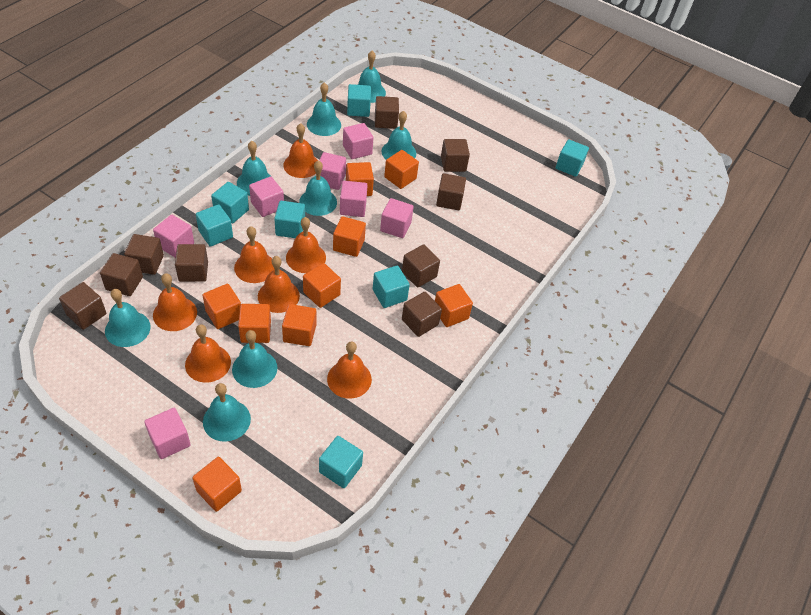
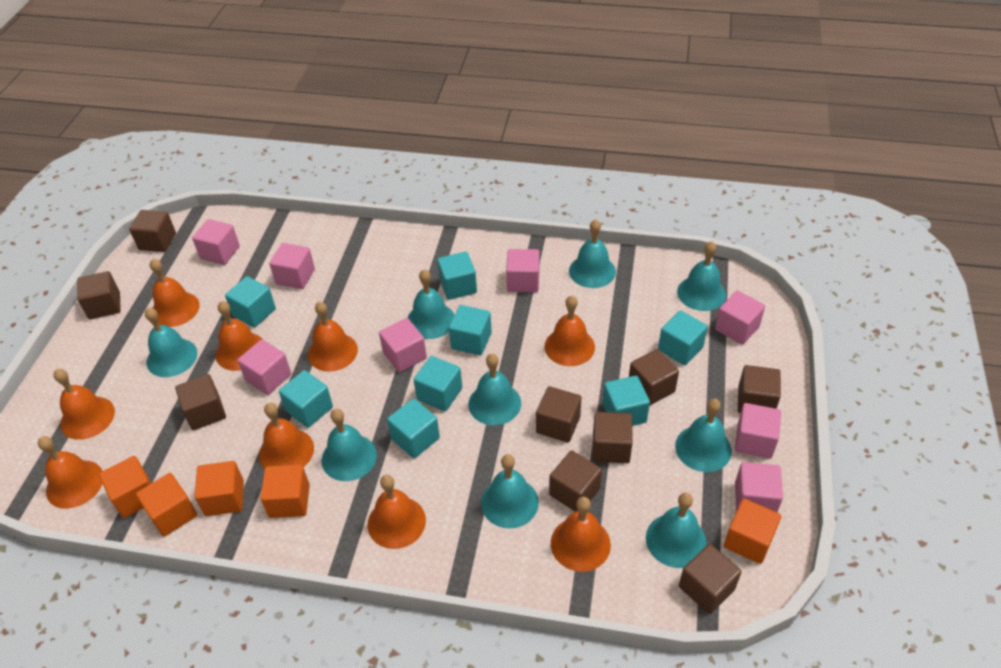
orange bell: 7 -> 9
orange cube: 9 -> 5
pink cube: 7 -> 8
turquoise bell: 8 -> 9
turquoise cube: 7 -> 8

